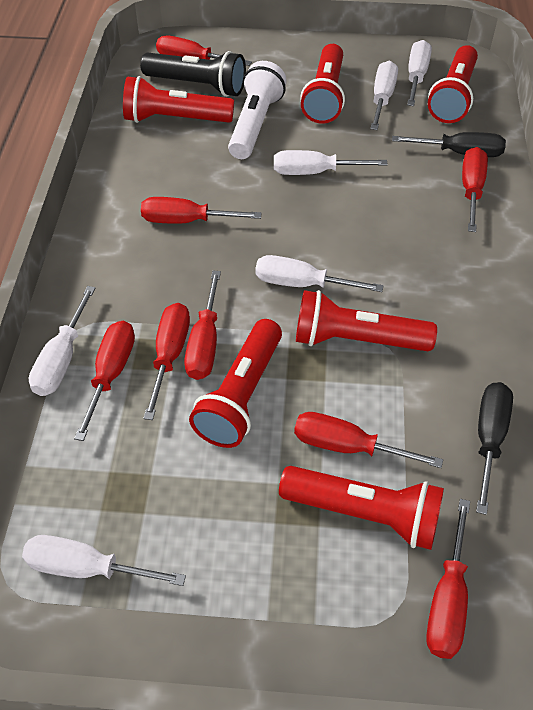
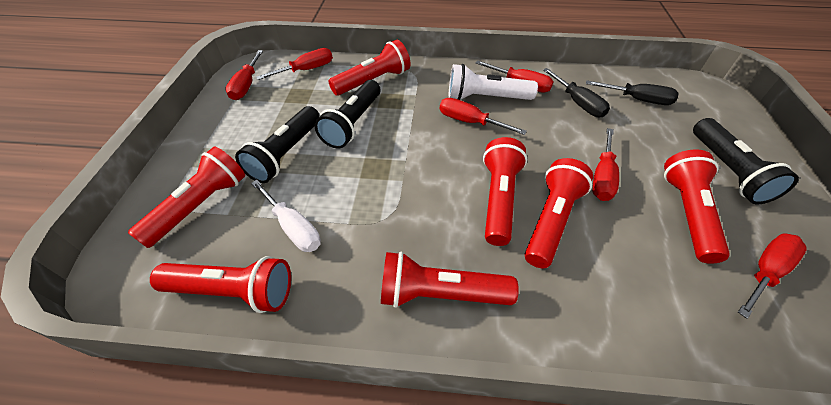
black flashlight: 1 -> 3
red flashlight: 6 -> 7
red screwdriver: 8 -> 6
white screwdriver: 6 -> 1

